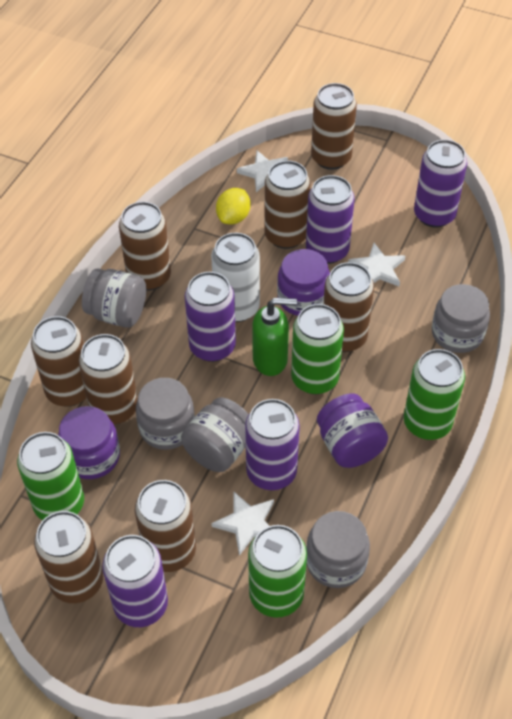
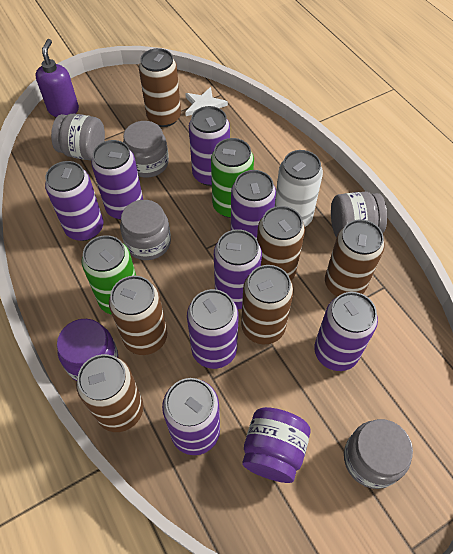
brown can: 8 -> 6
green can: 4 -> 2
green soap dispenser: 1 -> 0
purple can: 5 -> 8
purple jar: 3 -> 2
purple soap dispenser: 0 -> 1
white star: 3 -> 1
yellow lemon: 1 -> 0

